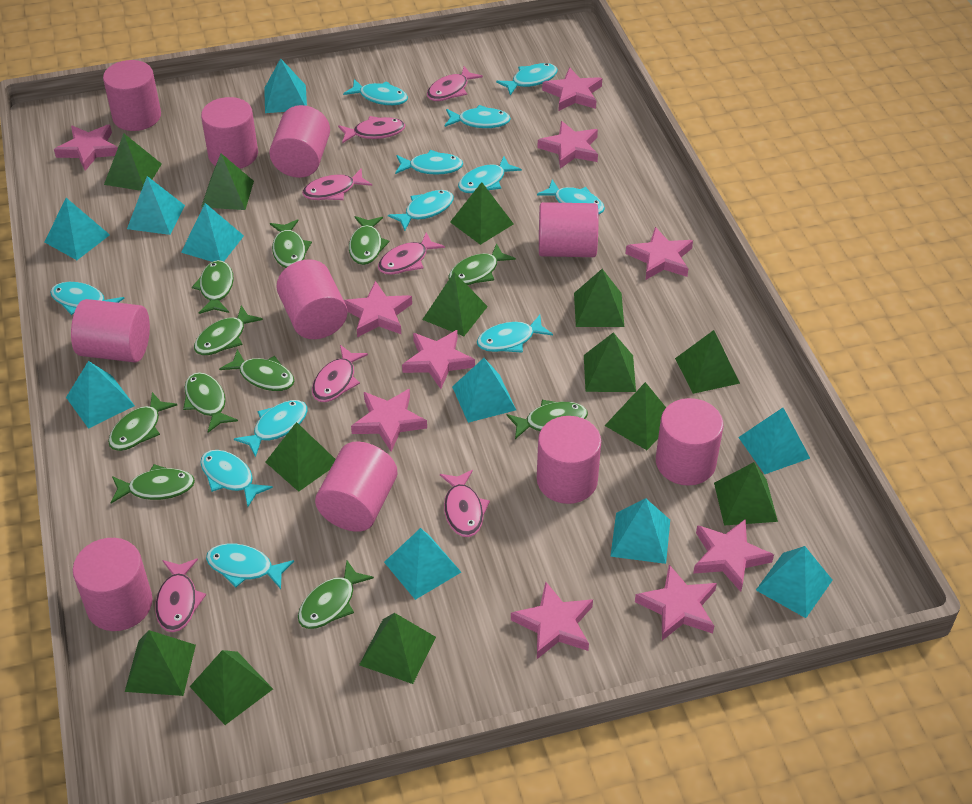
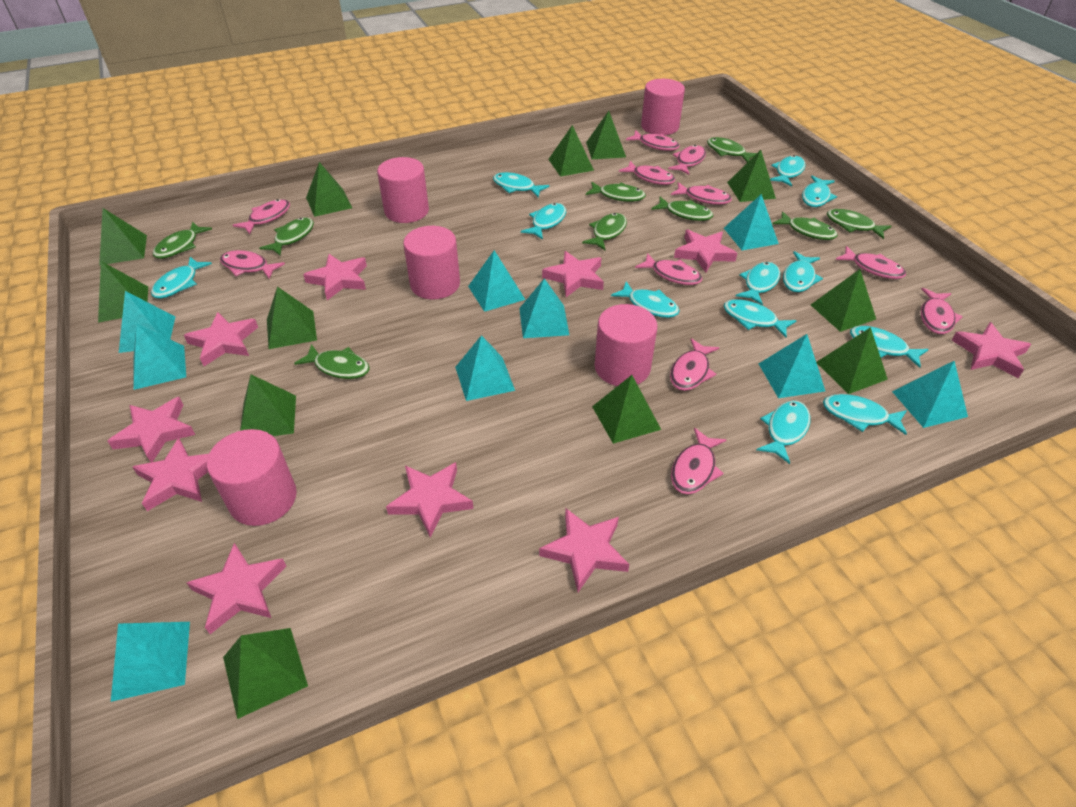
green fish: 11 -> 9
green pyramid: 13 -> 12
pink cylinder: 10 -> 5
pink fish: 7 -> 11
turquoise pyramid: 10 -> 9

